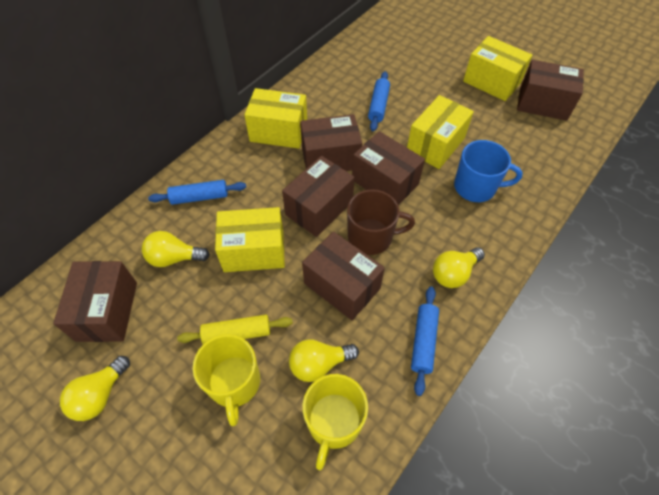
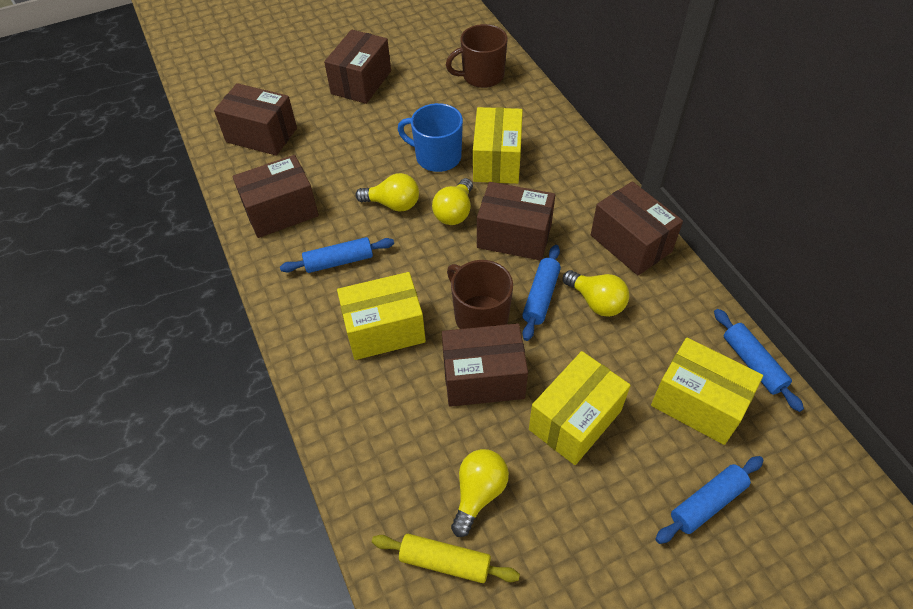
blue rolling pin: 3 -> 4
brown mug: 1 -> 2
yellow mug: 2 -> 0

